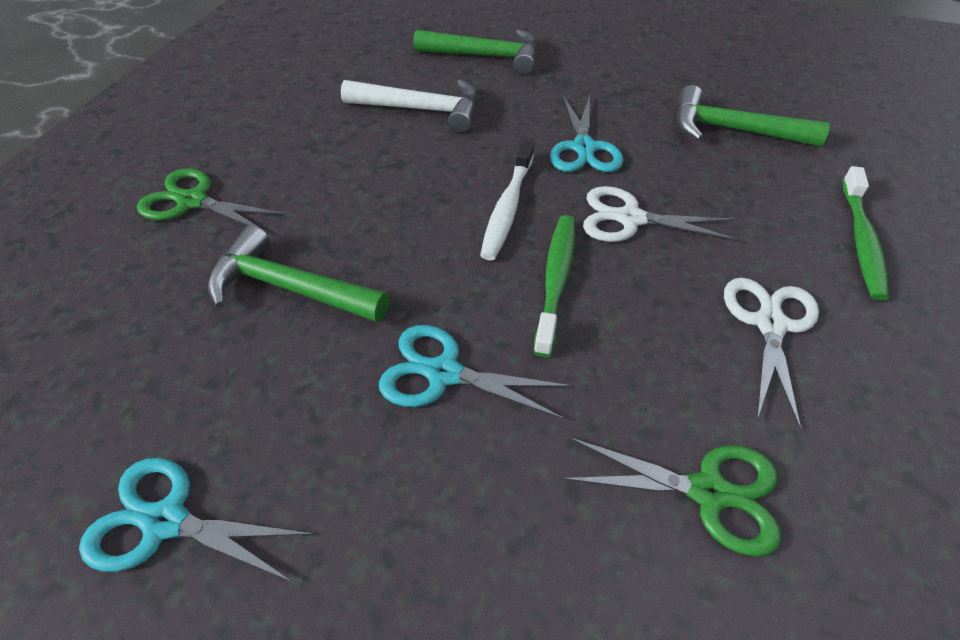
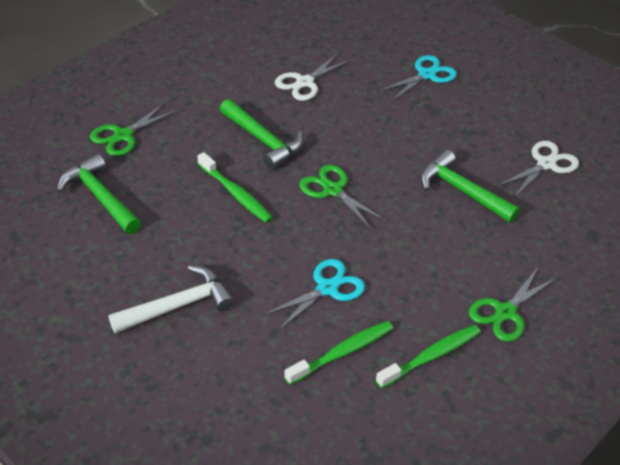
green scissors: 2 -> 3
green toothbrush: 2 -> 3
turquoise scissors: 3 -> 2
white toothbrush: 1 -> 0

